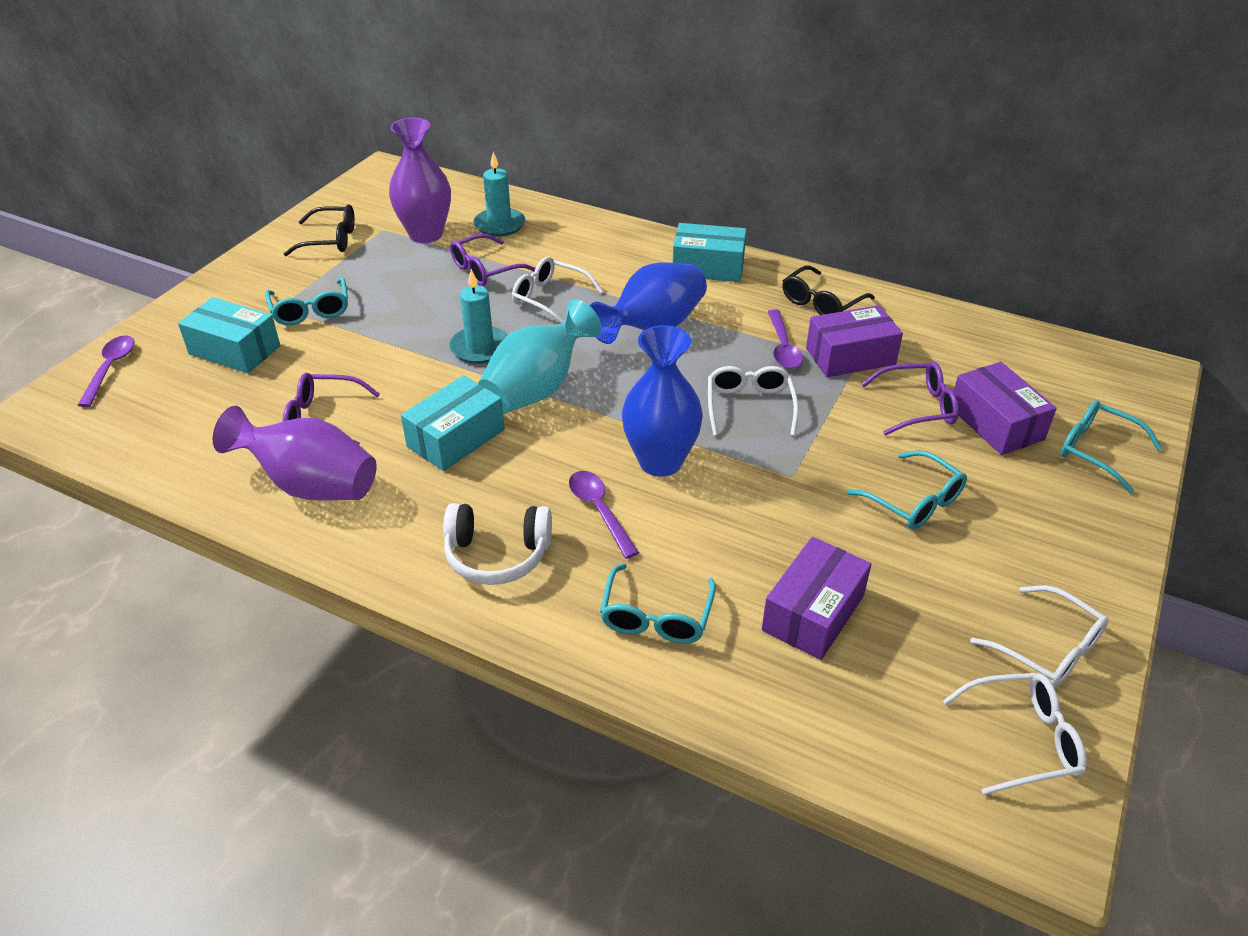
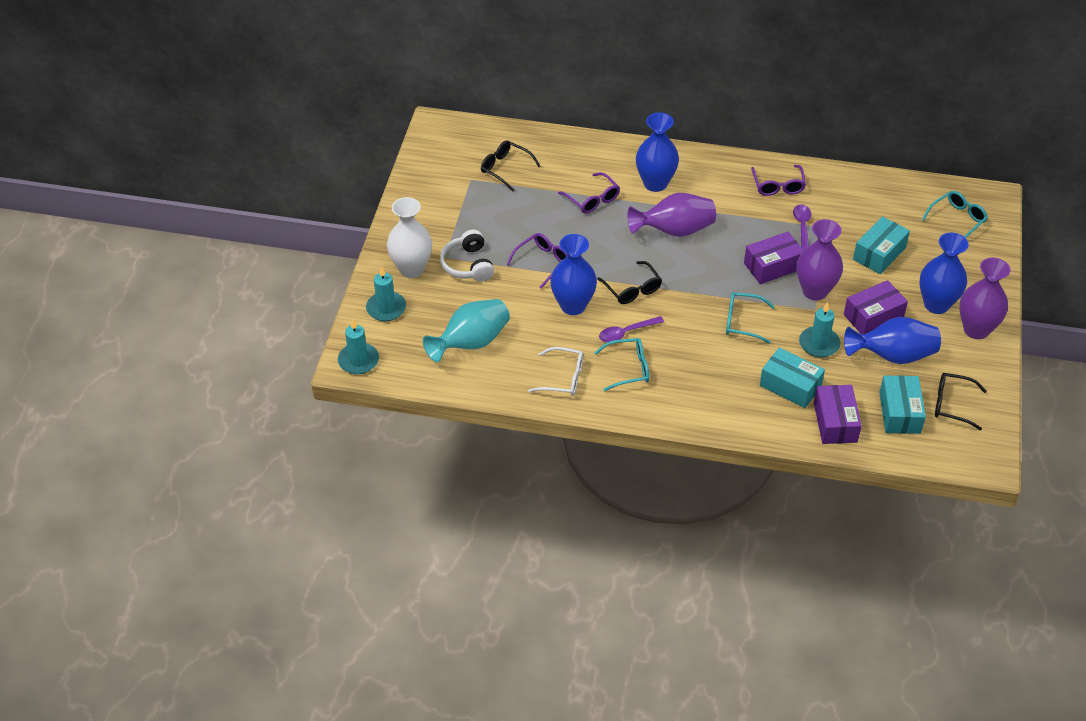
black glasses: 2 -> 3
blue vase: 2 -> 4
purple spoon: 3 -> 2
purple vase: 2 -> 3
turquoise candle: 2 -> 3
turquoise glasses: 4 -> 3
white glasses: 4 -> 1
white vase: 0 -> 1

